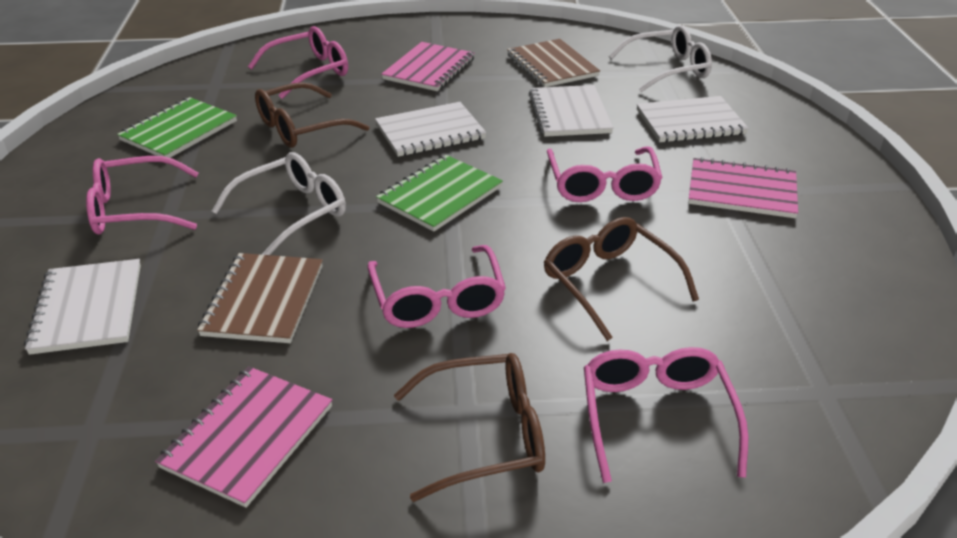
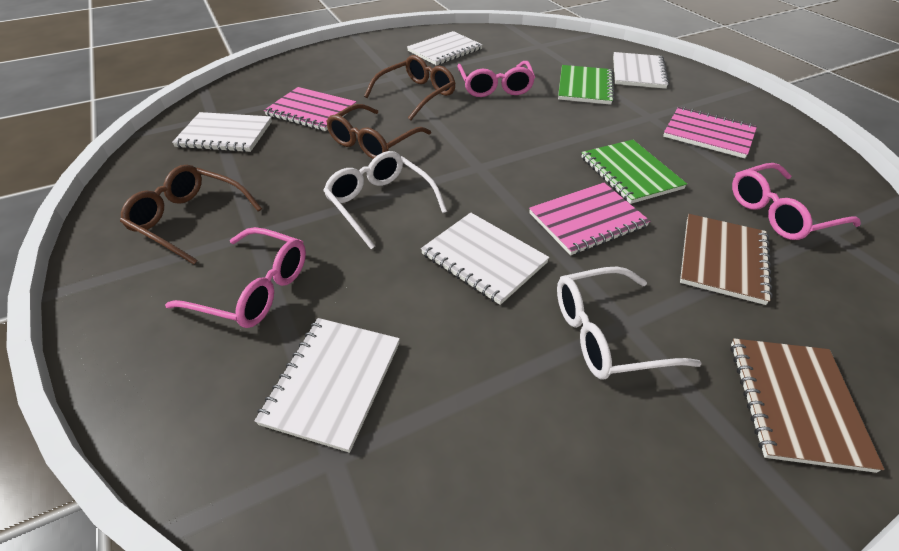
pink glasses: 5 -> 3
white notebook: 4 -> 5

